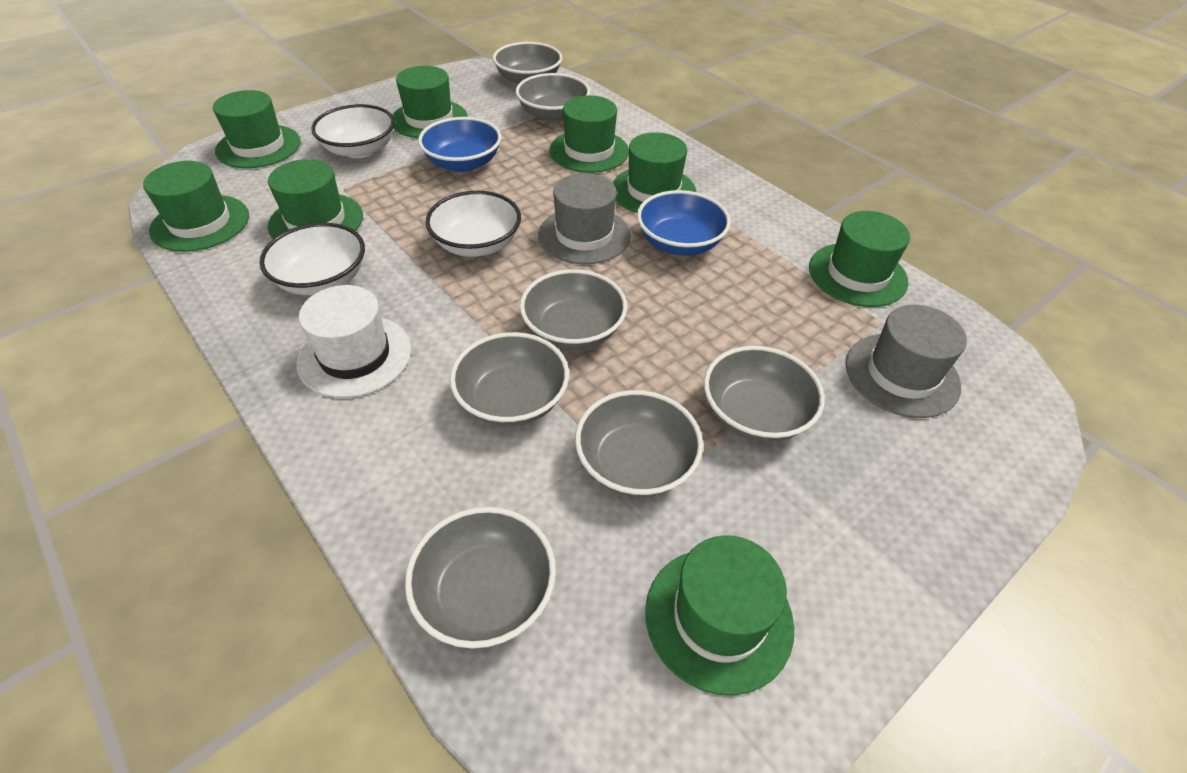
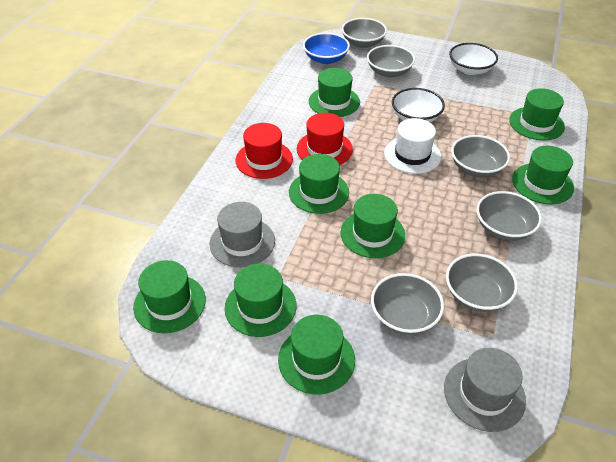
blue bowl: 2 -> 1
grey bowl: 7 -> 6
red hat: 0 -> 2
white bowl: 3 -> 2

